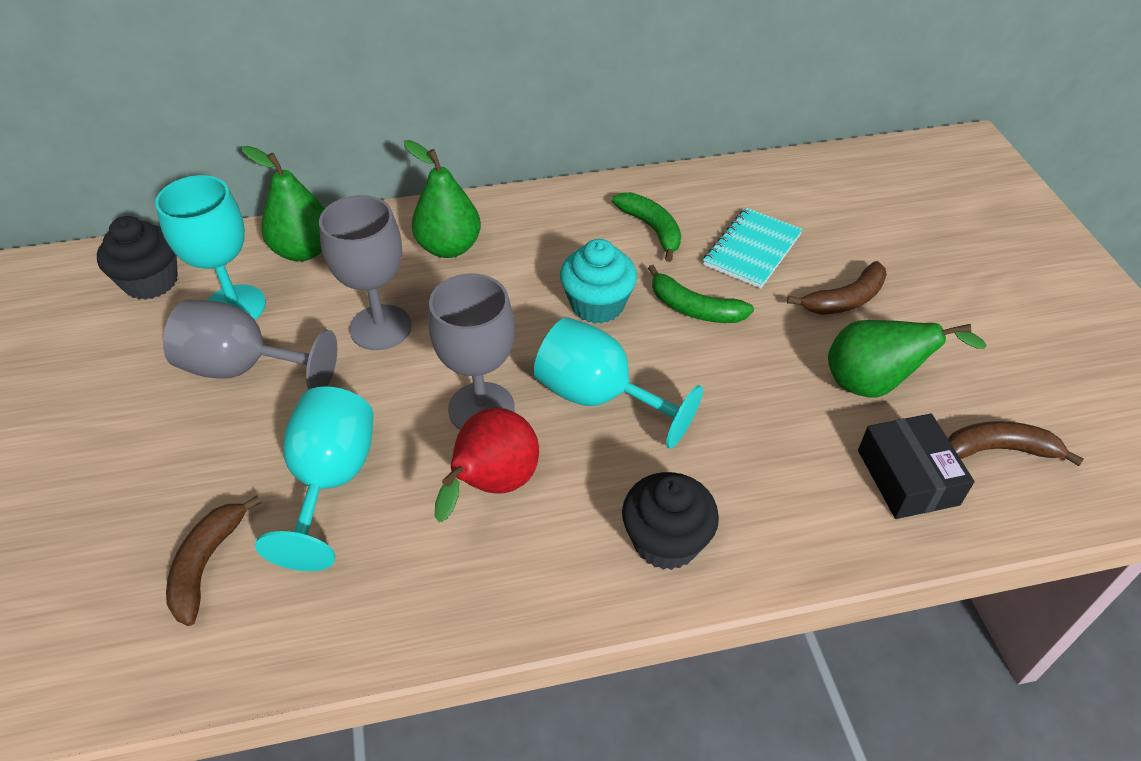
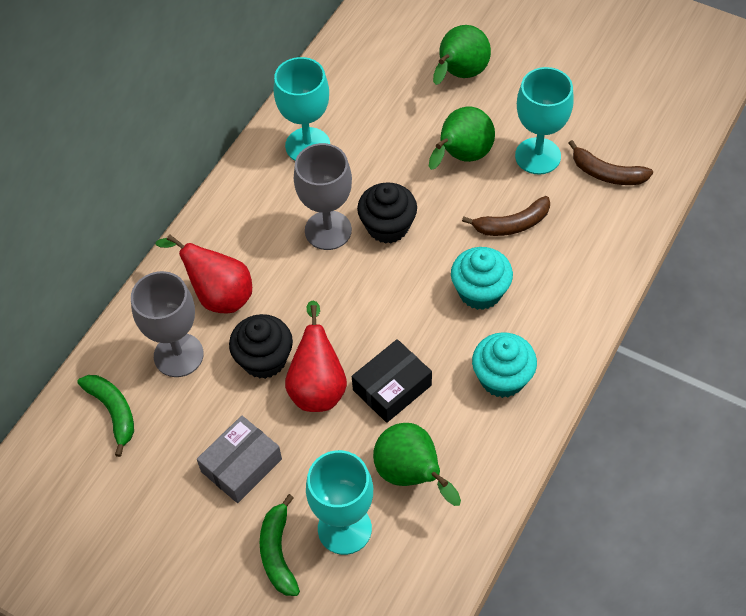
brown banana: 3 -> 2
grey box: 0 -> 1
grey goblet: 3 -> 2
red pear: 1 -> 2
turquoise cupcake: 1 -> 2
turquoise notebook: 1 -> 0

